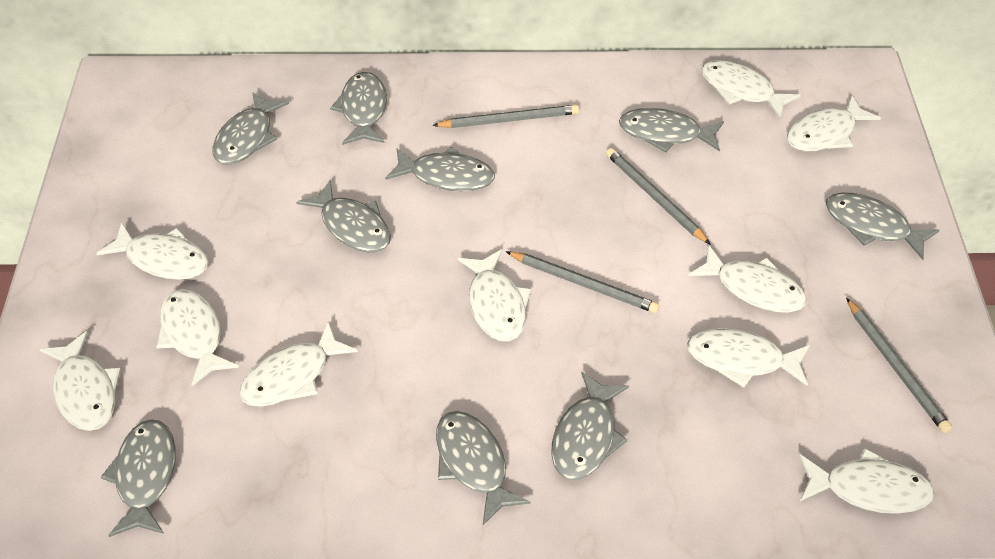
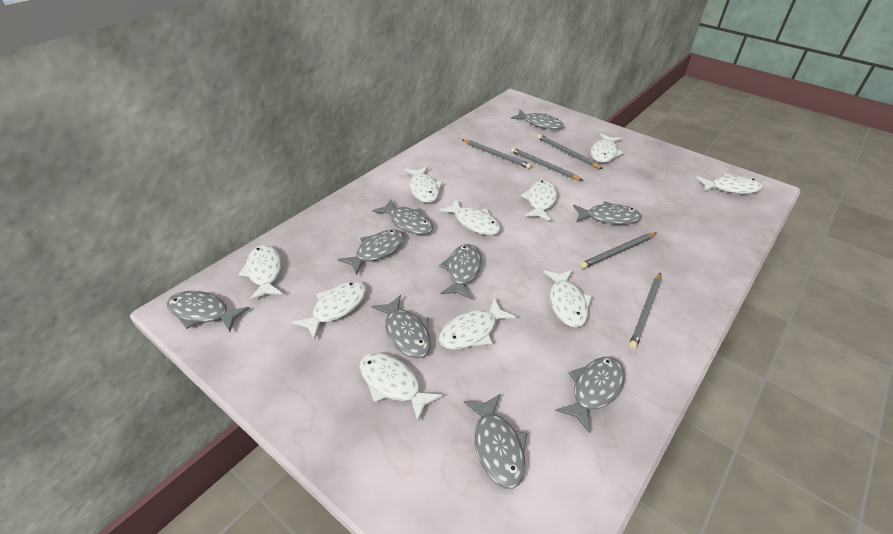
grey pencil: 4 -> 5

